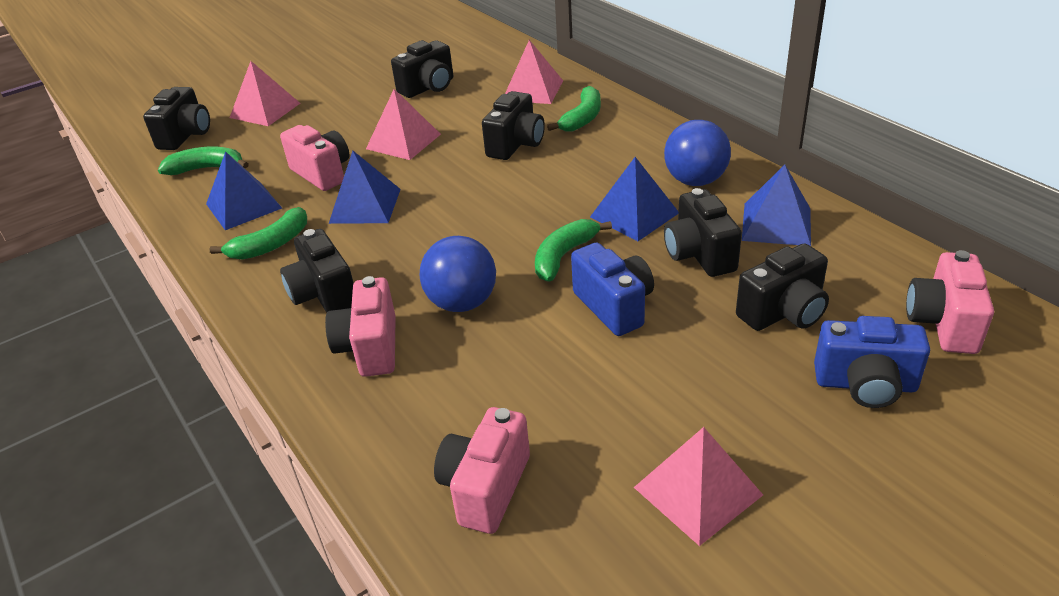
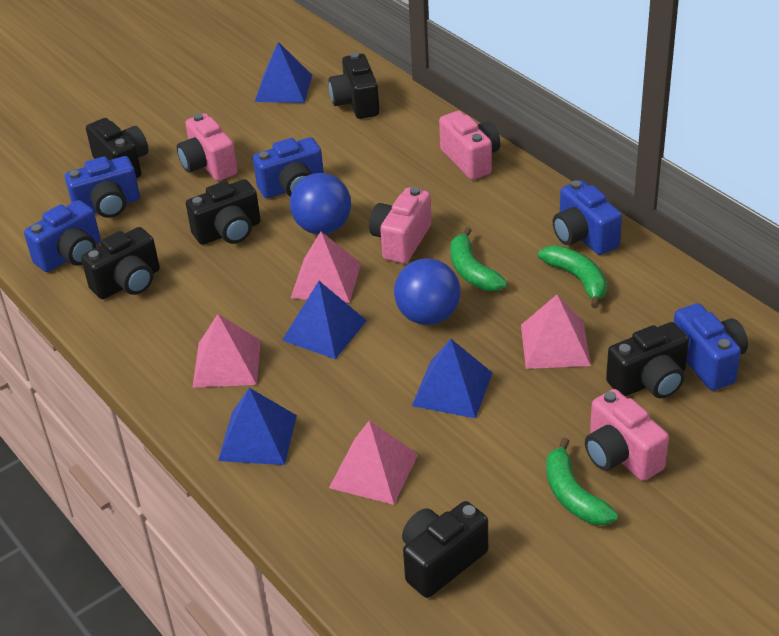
blue camera: 2 -> 5
green banana: 4 -> 3

